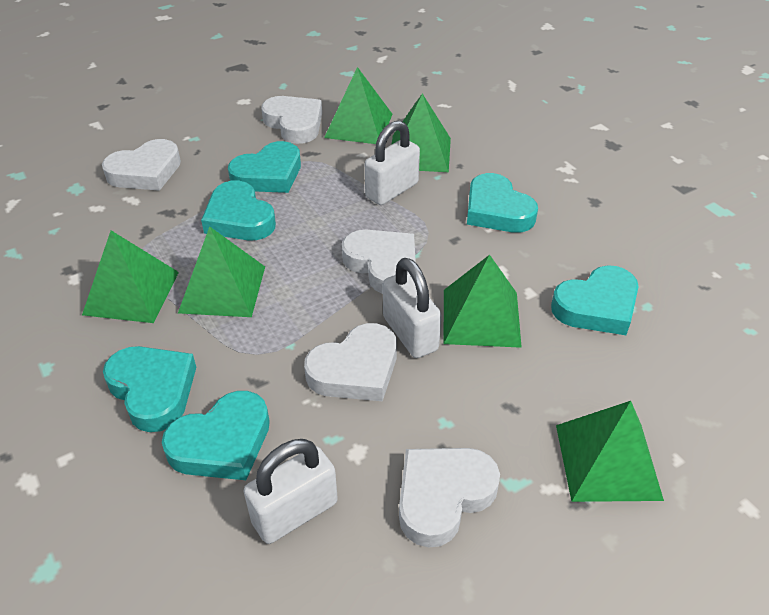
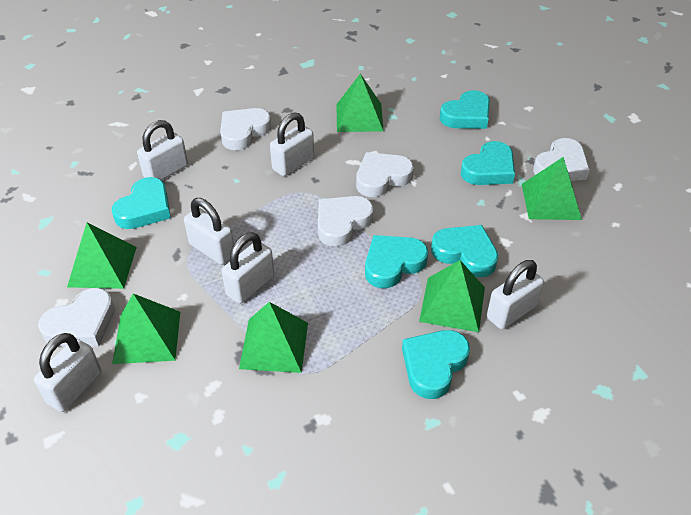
white padlock: 3 -> 6

